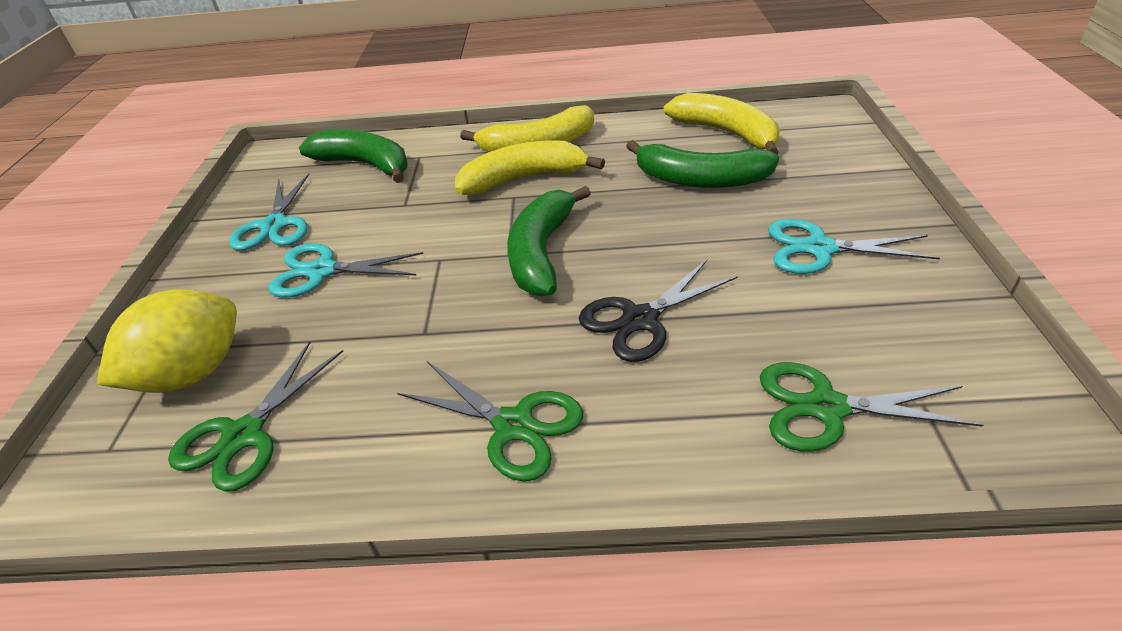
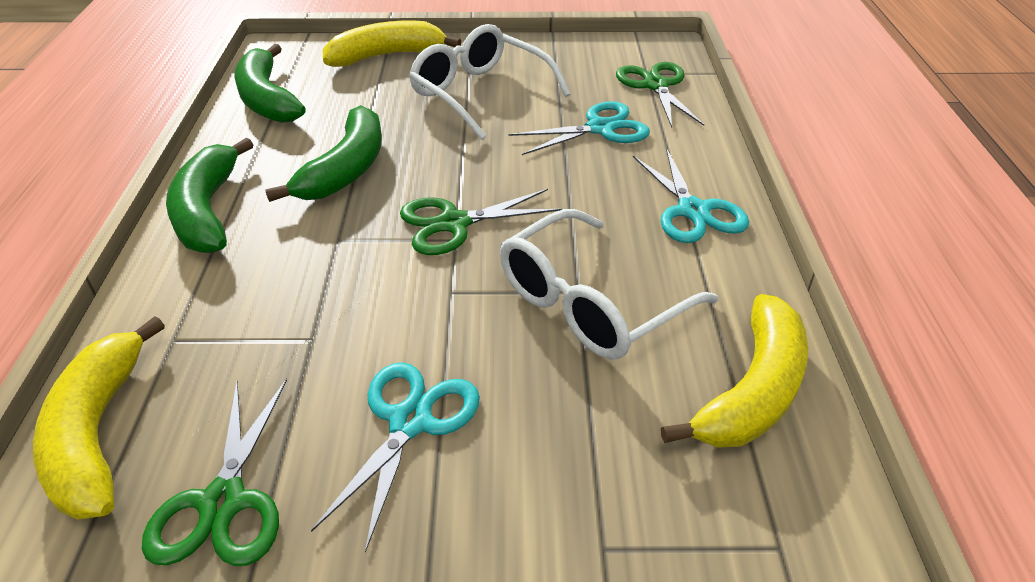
black scissors: 1 -> 0
white glasses: 0 -> 2
yellow lemon: 1 -> 0

